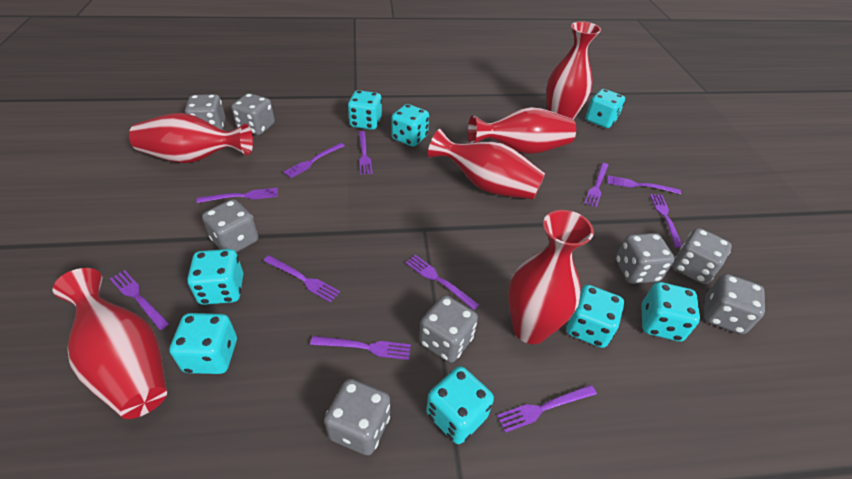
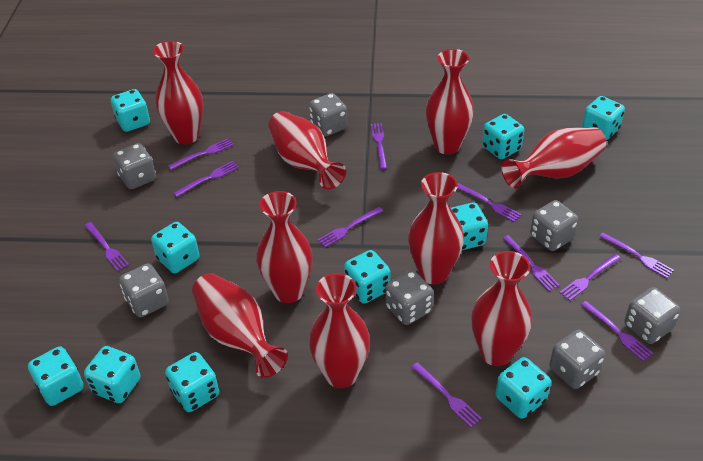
grey dice: 8 -> 7
red vase: 6 -> 9
turquoise dice: 8 -> 10

